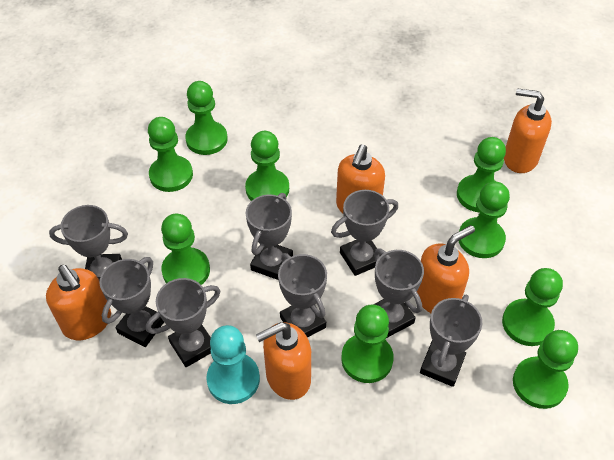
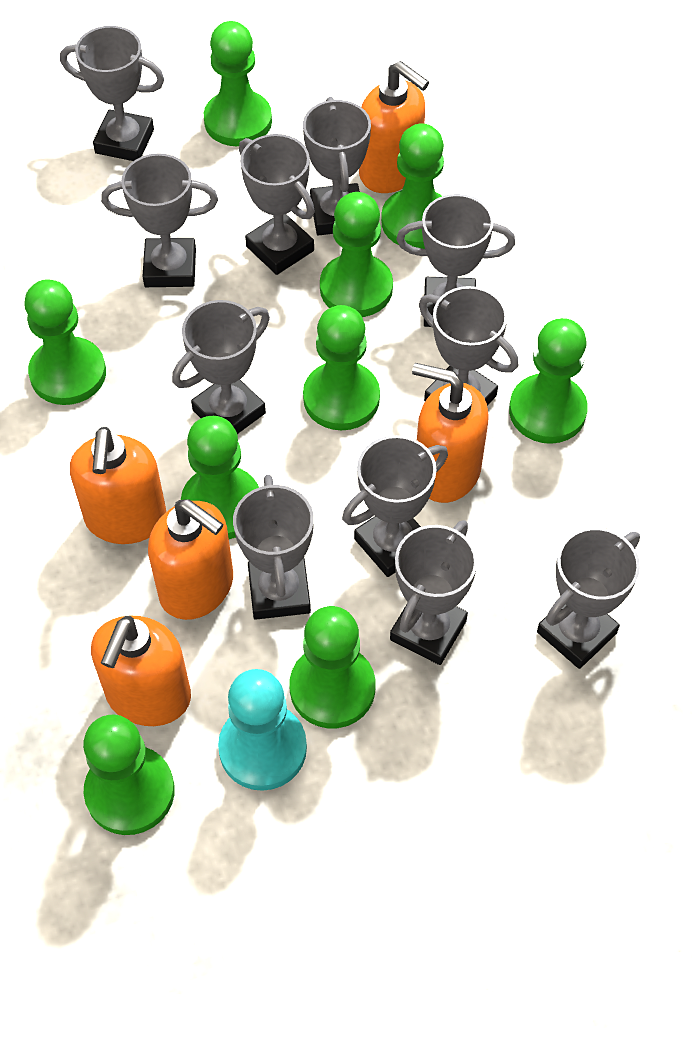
grey trophy: 8 -> 11

